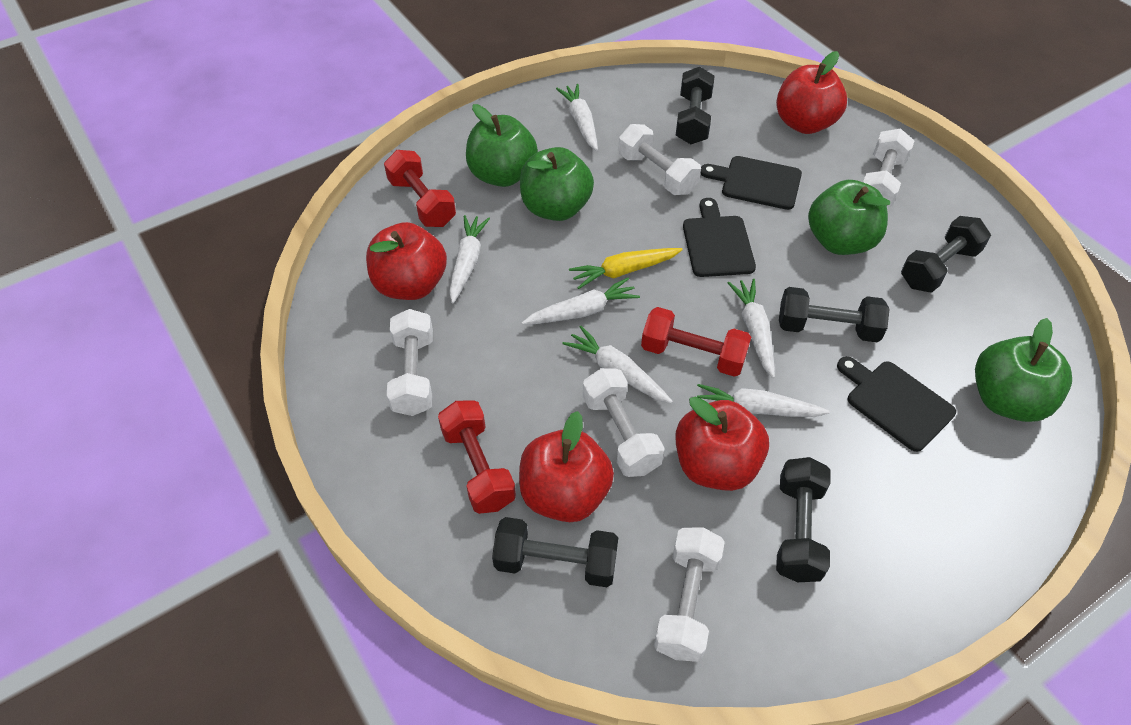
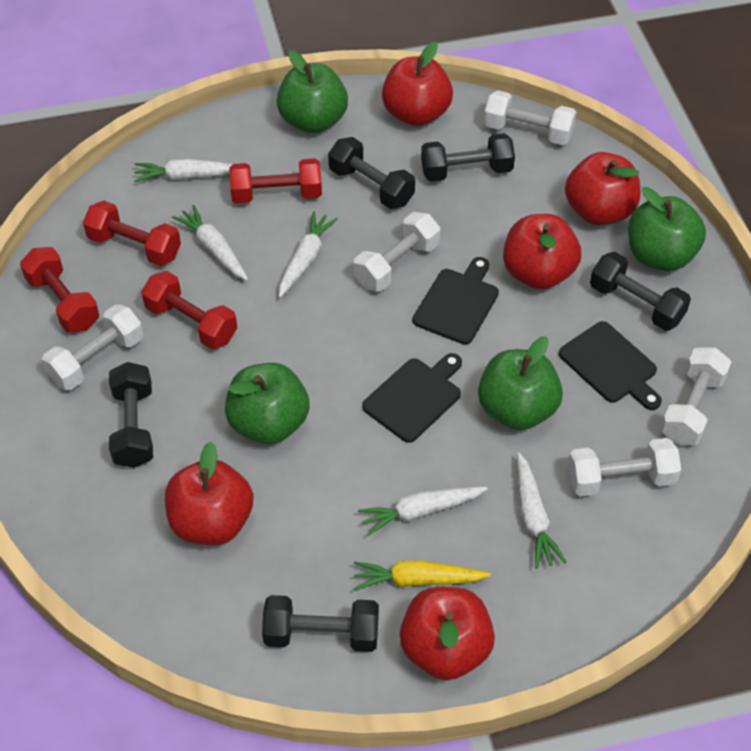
red apple: 4 -> 5
red dumbbell: 3 -> 4
white carrot: 6 -> 5

